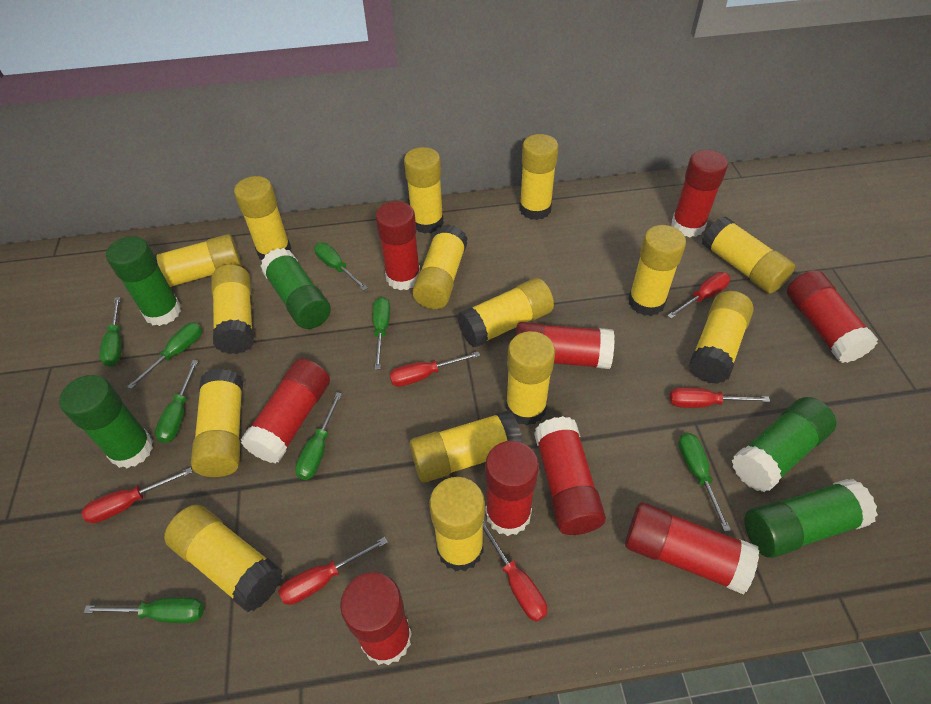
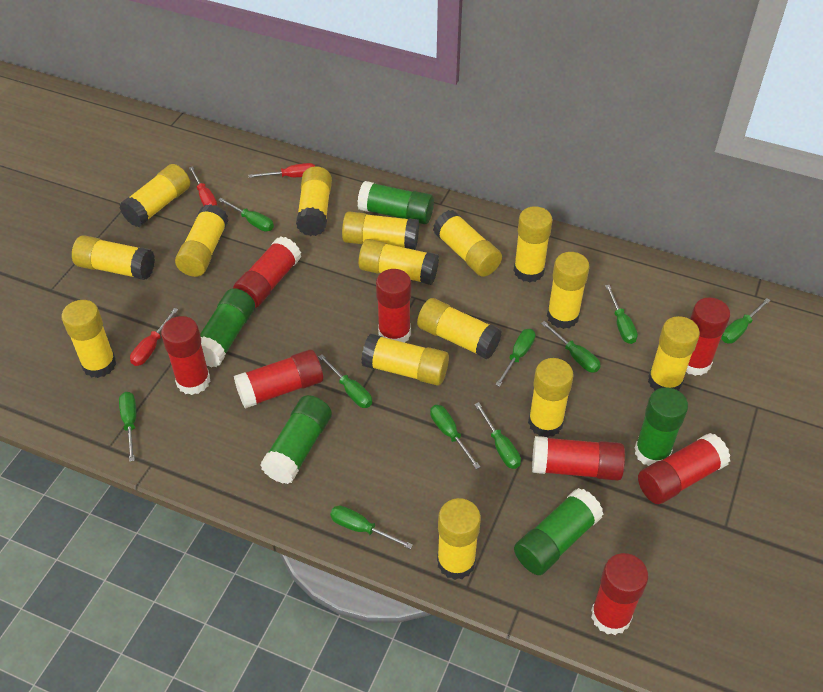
green screwdriver: 8 -> 10
red glue stick: 9 -> 8
red screwdriver: 6 -> 3

